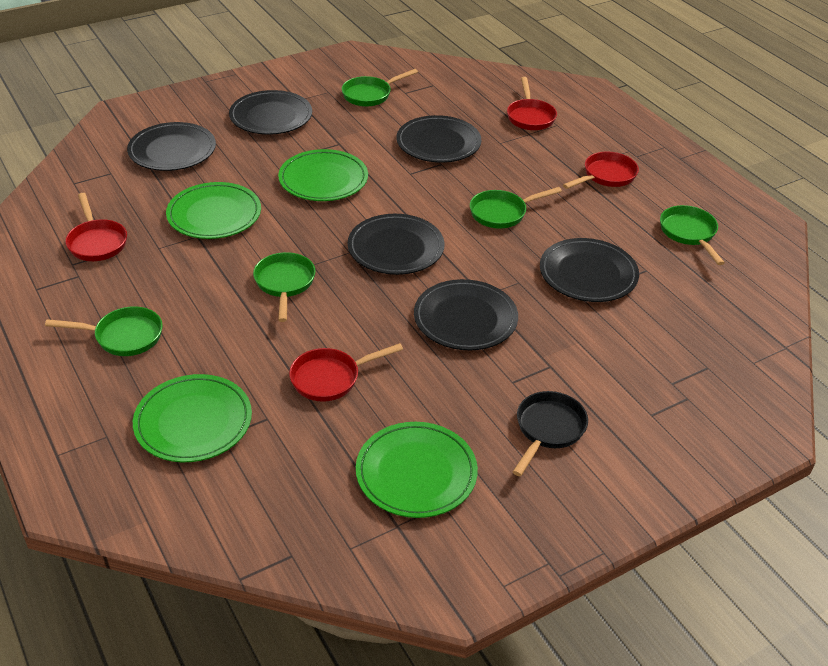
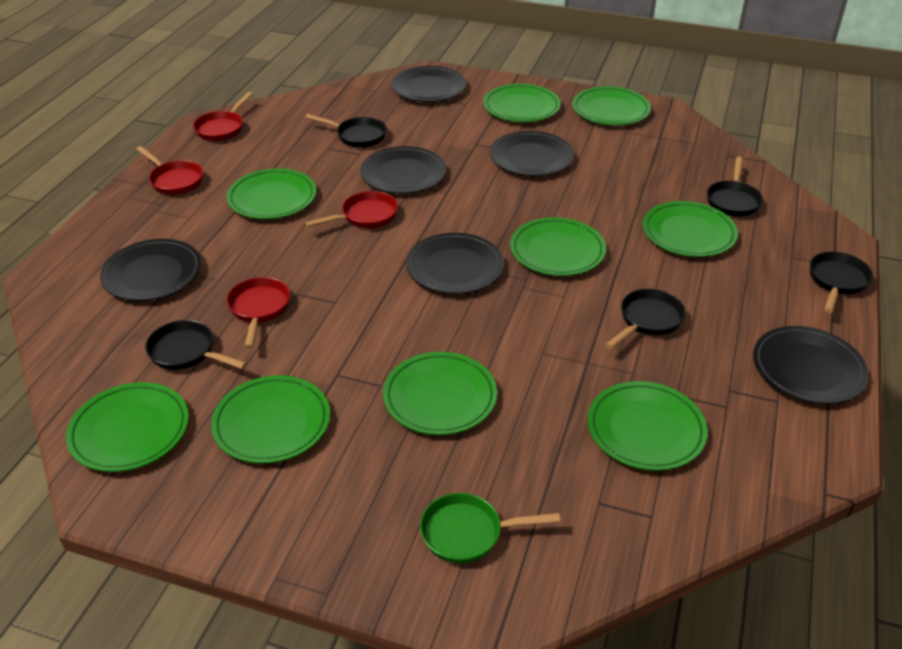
black pan: 1 -> 5
green pan: 5 -> 1
green plate: 4 -> 9

